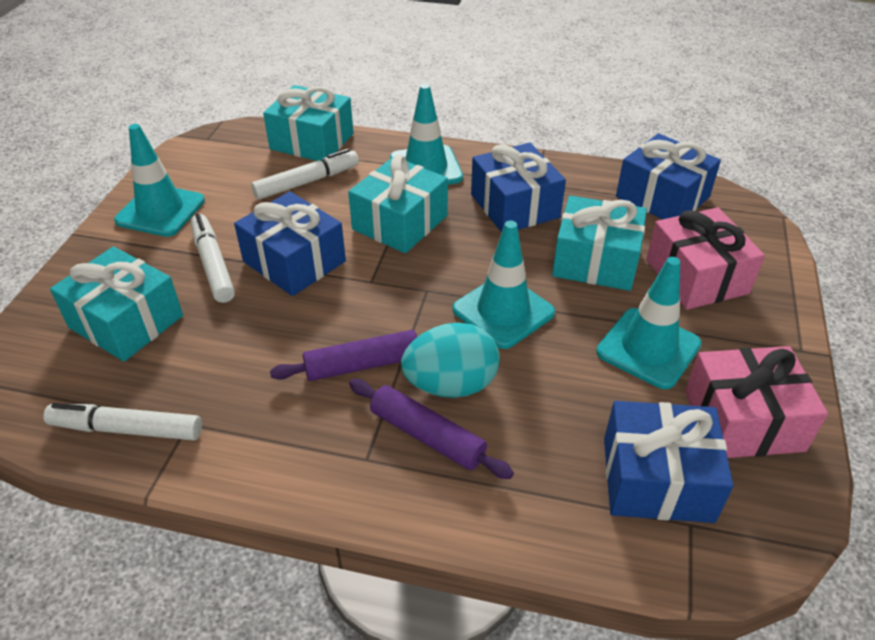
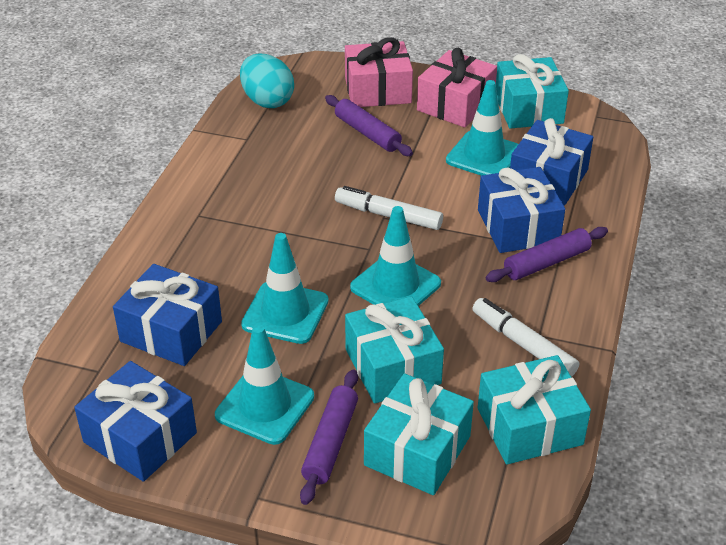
purple rolling pin: 2 -> 3
white marker: 3 -> 2

